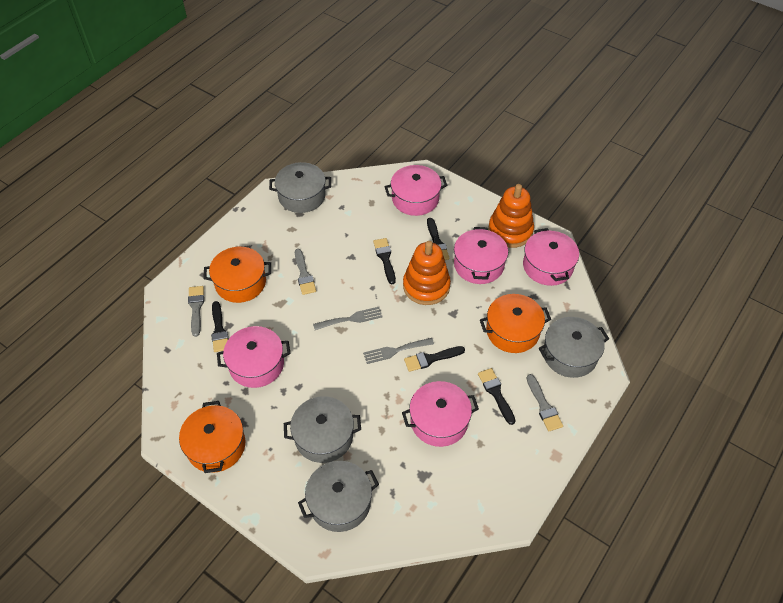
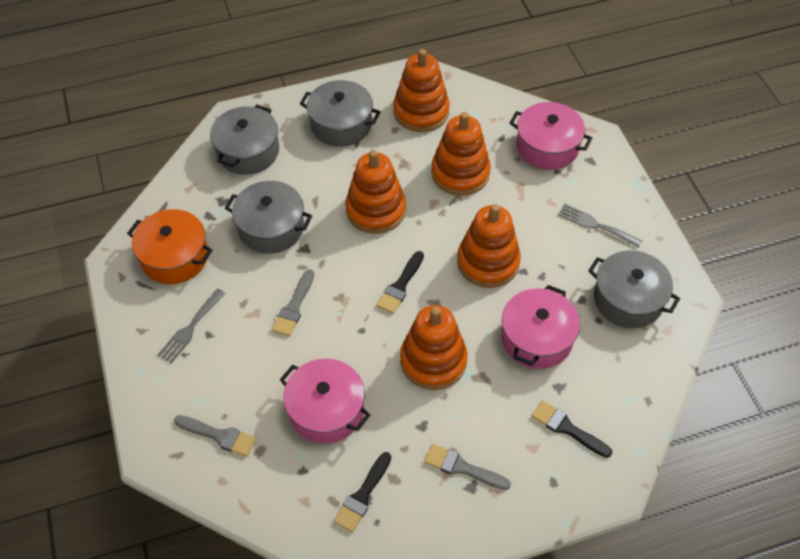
black brush: 5 -> 3
orange pot: 3 -> 1
orange stacking toy: 2 -> 5
pink pot: 5 -> 3

